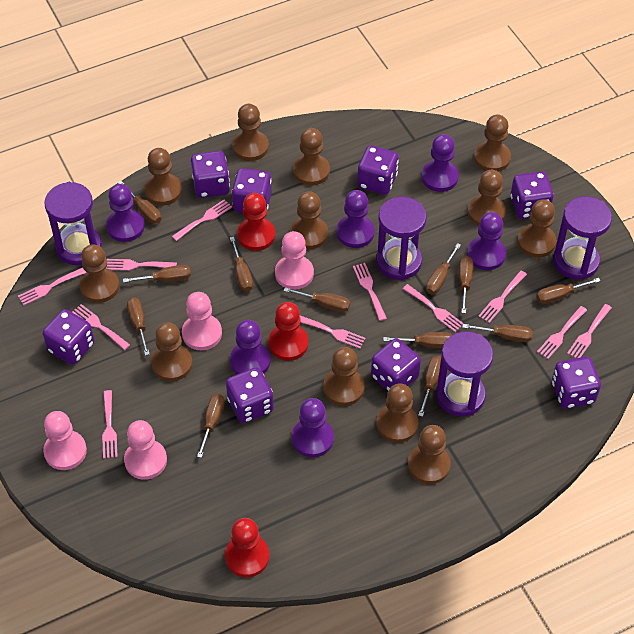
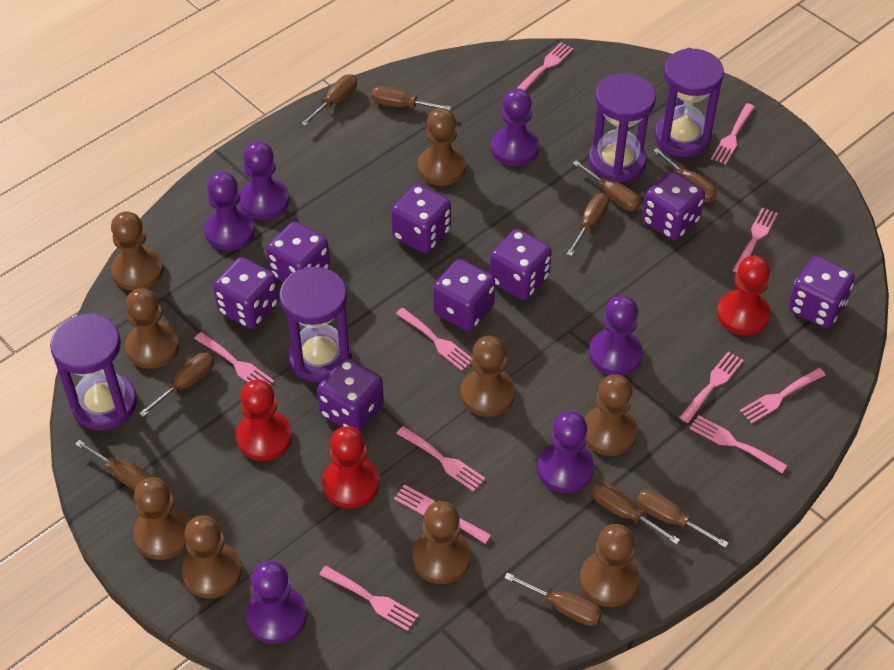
brown pawn: 12 -> 9
brown screwdriver: 12 -> 10
pink pawn: 4 -> 0

